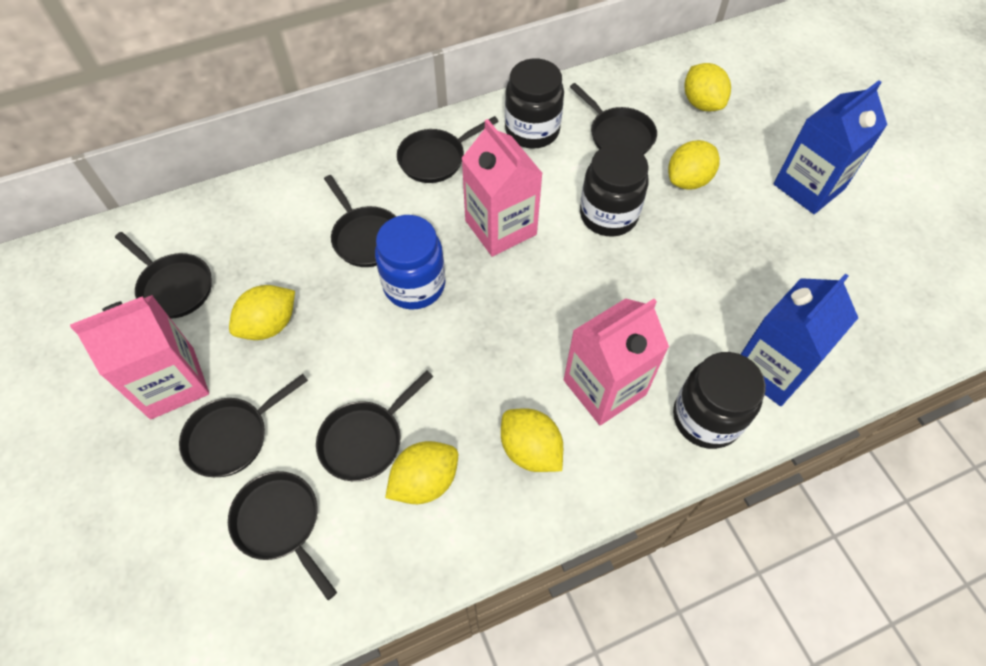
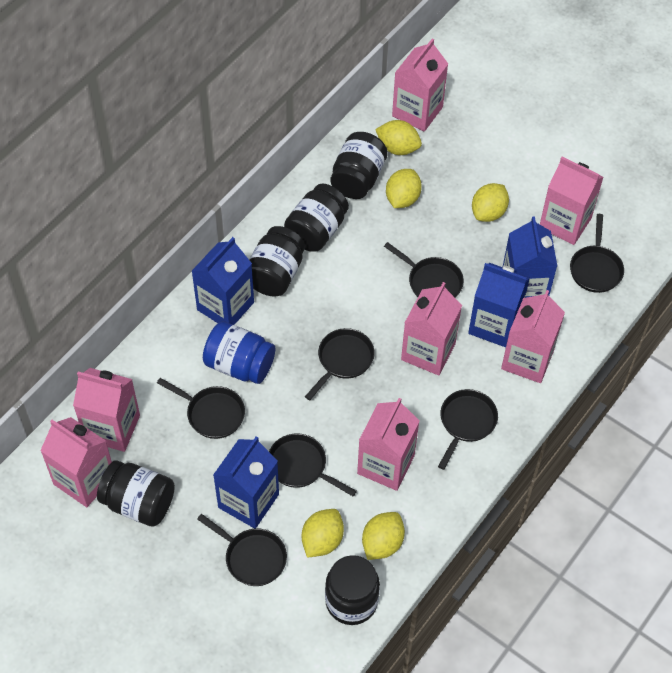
black jar: 3 -> 5
blue carton: 2 -> 4
pink carton: 3 -> 7

